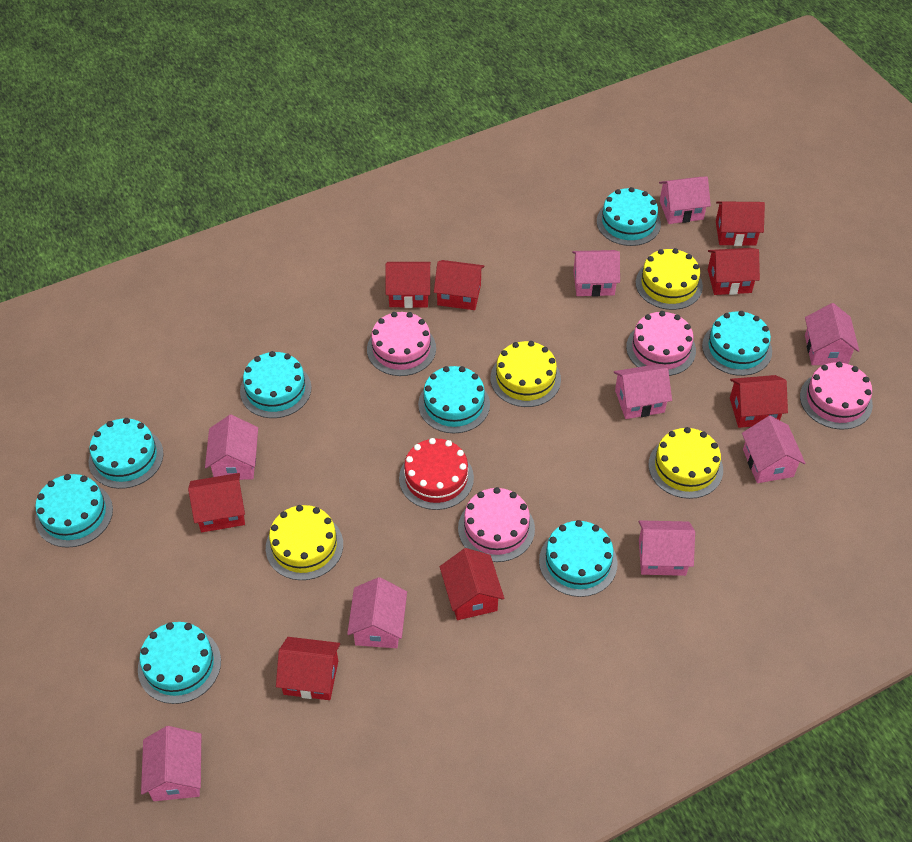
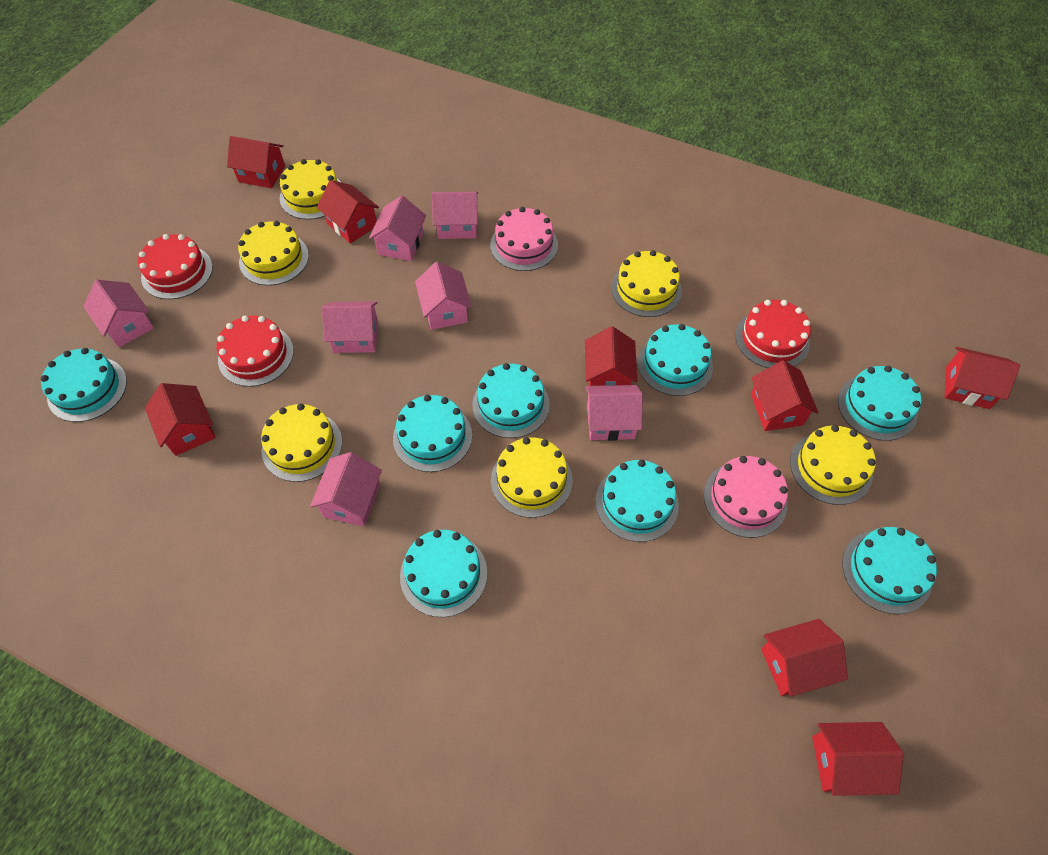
pink cake: 4 -> 2
pink house: 9 -> 7
red cake: 1 -> 3
yellow cake: 4 -> 6

